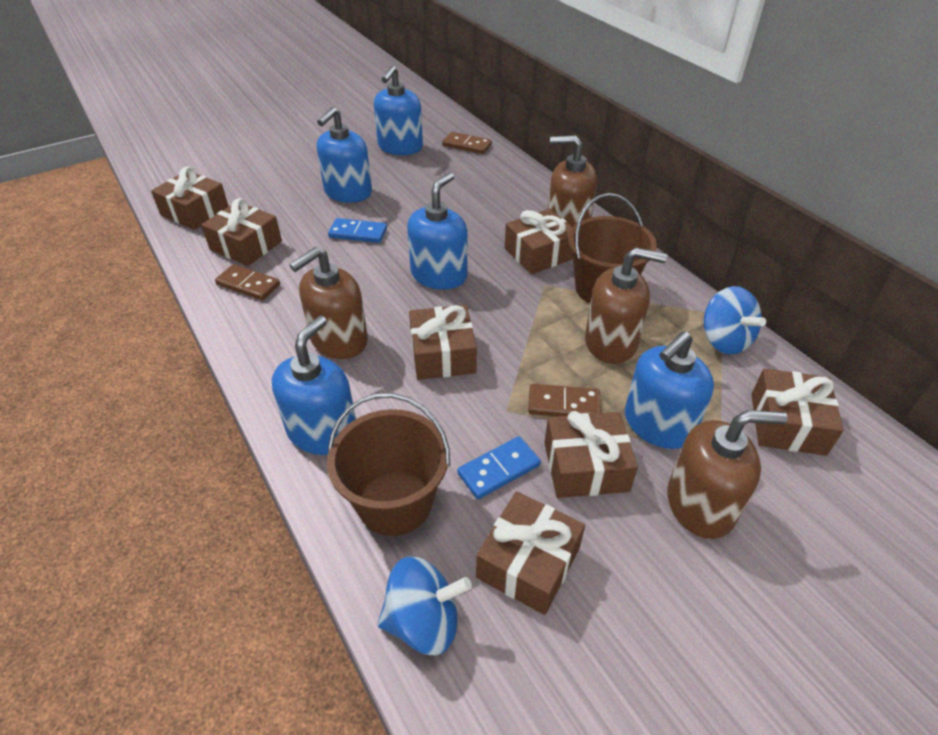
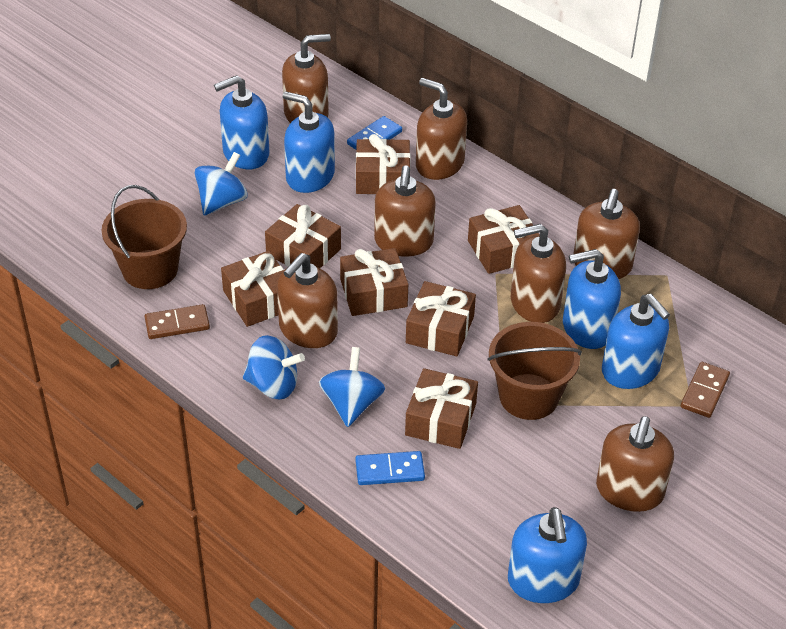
blue spinning top: 2 -> 3
brown domino: 3 -> 2
brown soap dispenser: 4 -> 7

